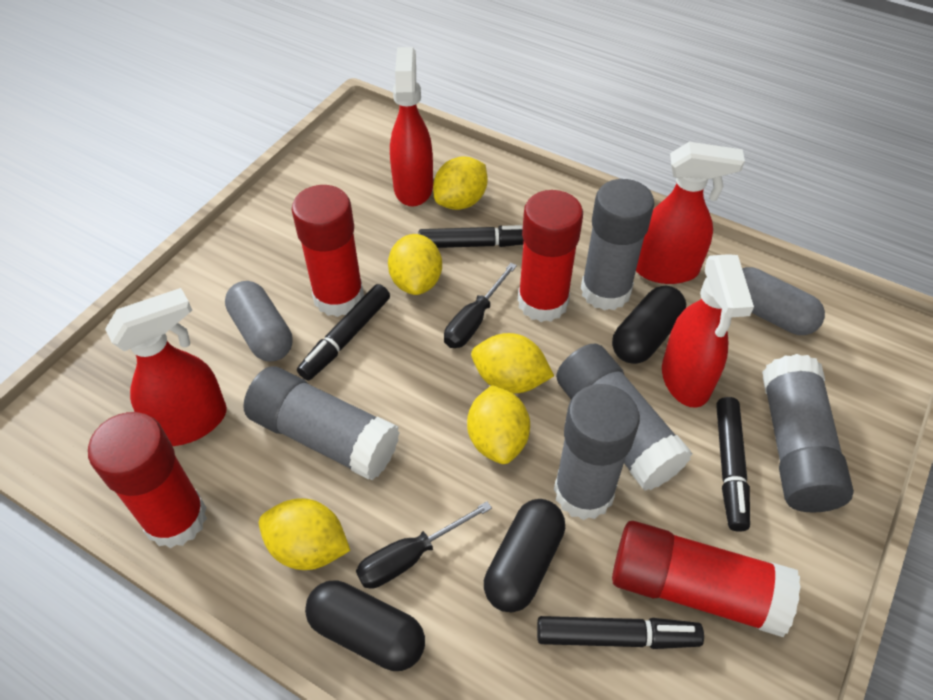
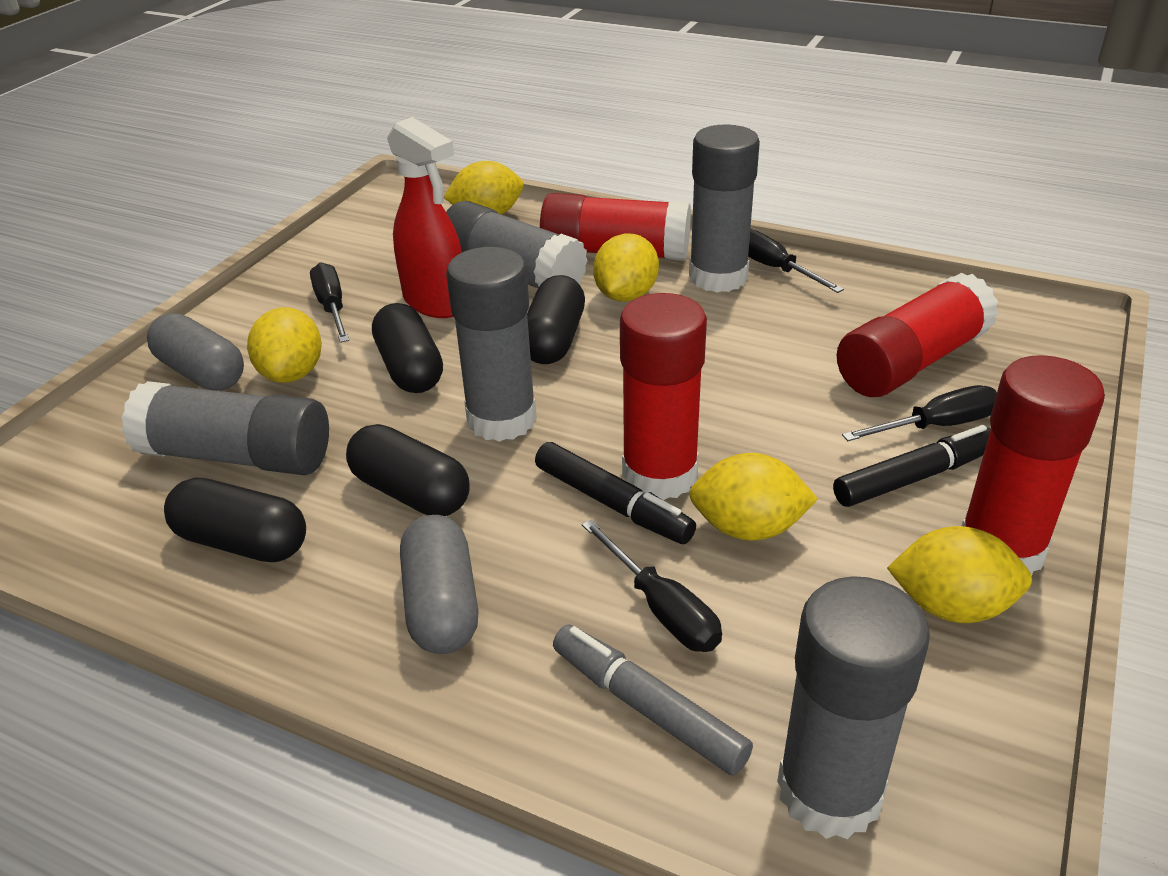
black capsule: 3 -> 4
black marker: 4 -> 2
black screwdriver: 2 -> 4
grey marker: 0 -> 1
red spray bottle: 4 -> 1

